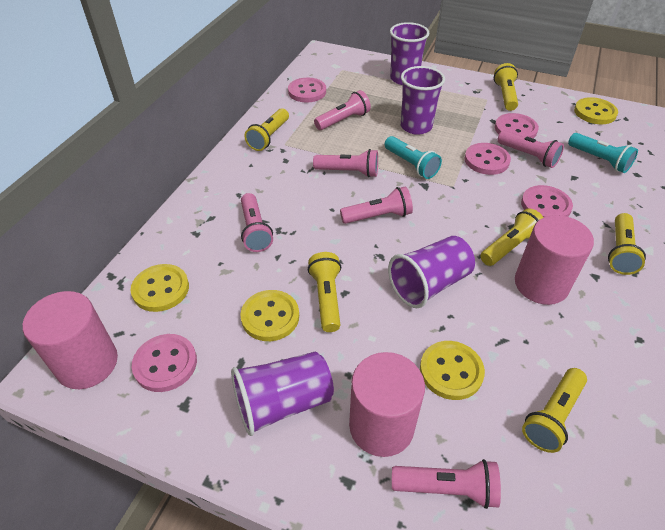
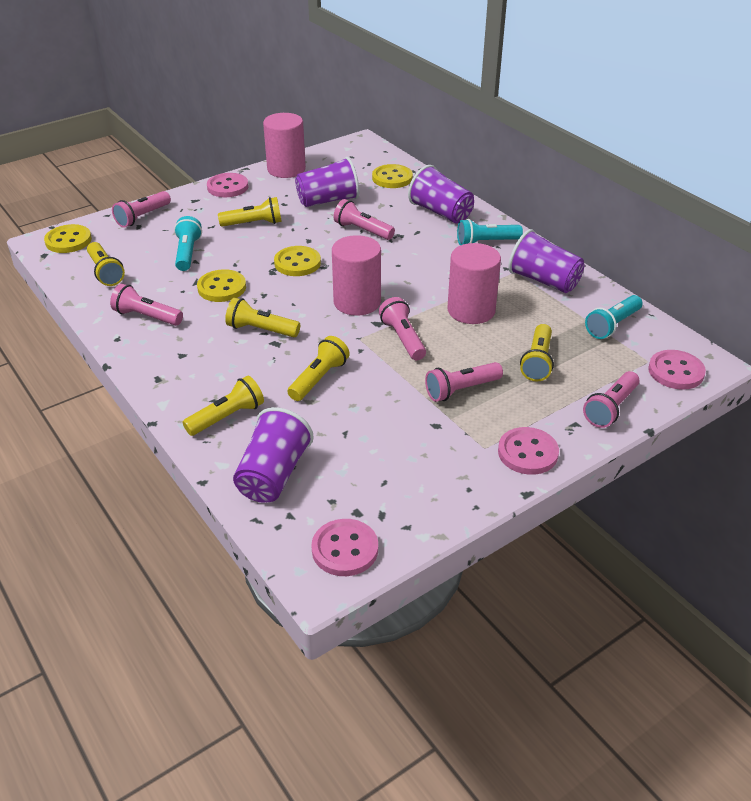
pink button: 5 -> 4
turquoise flashlight: 2 -> 3

